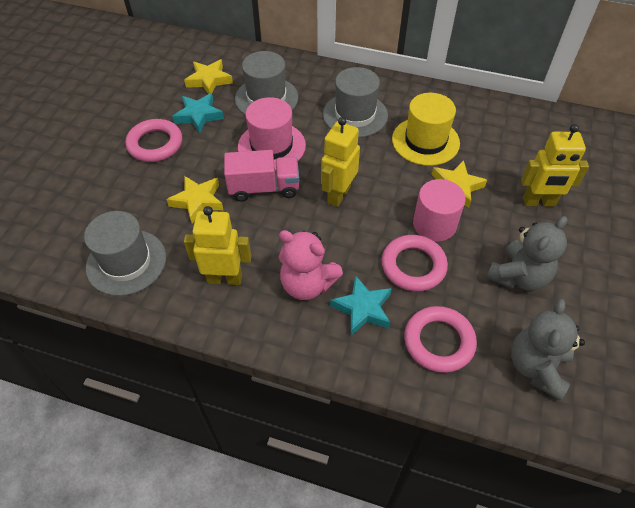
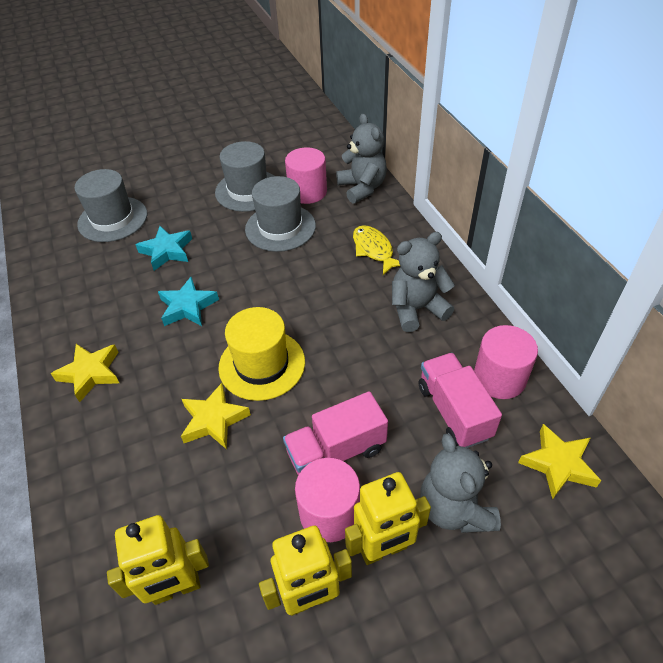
grey teddy bear: 2 -> 3
pink cylinder: 1 -> 3
pink hat: 1 -> 0
pink ring: 3 -> 0
pink teddy bear: 1 -> 0
pink truck: 1 -> 2
yellow fish: 0 -> 1

